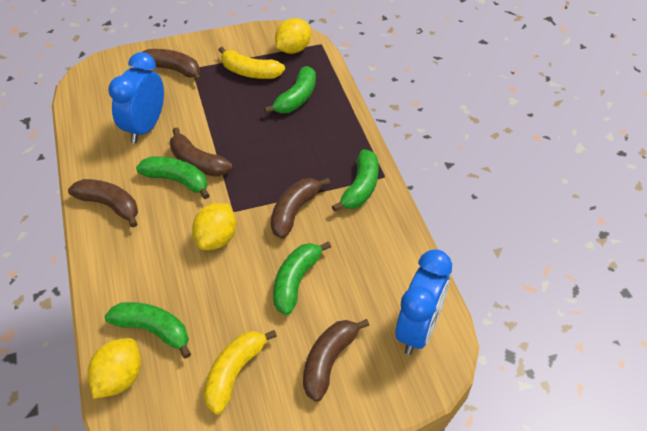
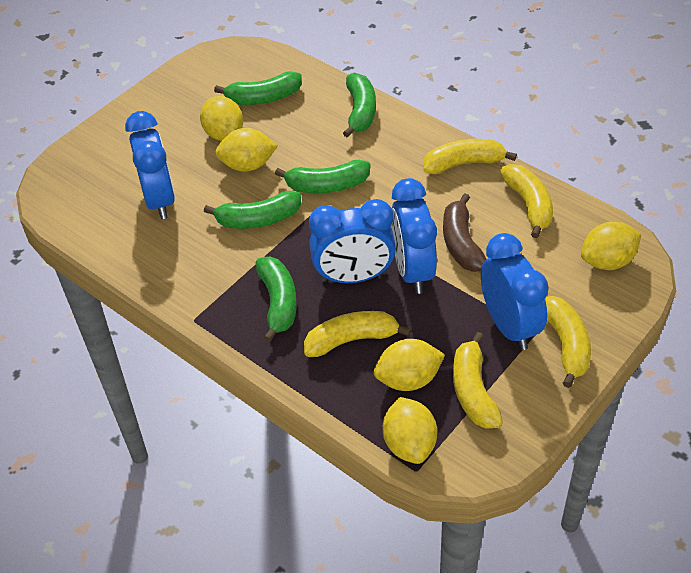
blue clock: 2 -> 4
brown banana: 5 -> 1
yellow banana: 2 -> 5
yellow lemon: 3 -> 5

